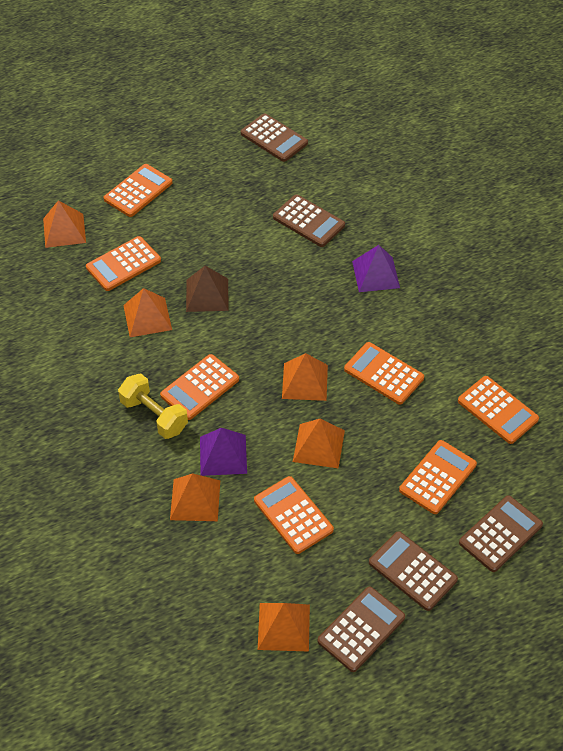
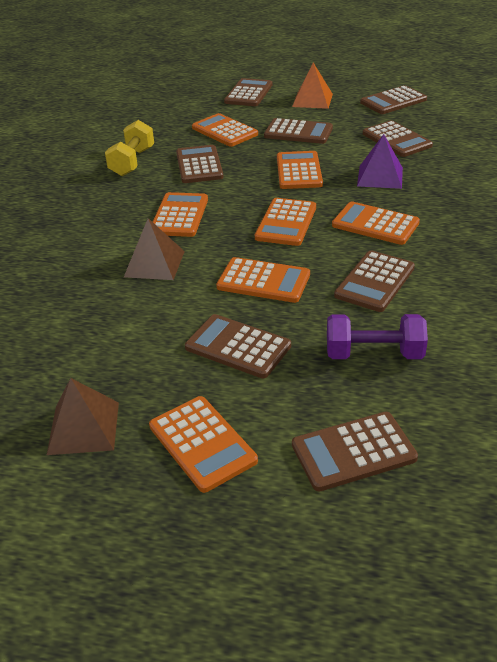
brown calculator: 5 -> 8
brown pyramid: 1 -> 2
orange pyramid: 6 -> 1
purple dumbbell: 0 -> 1
purple pyramid: 2 -> 1

